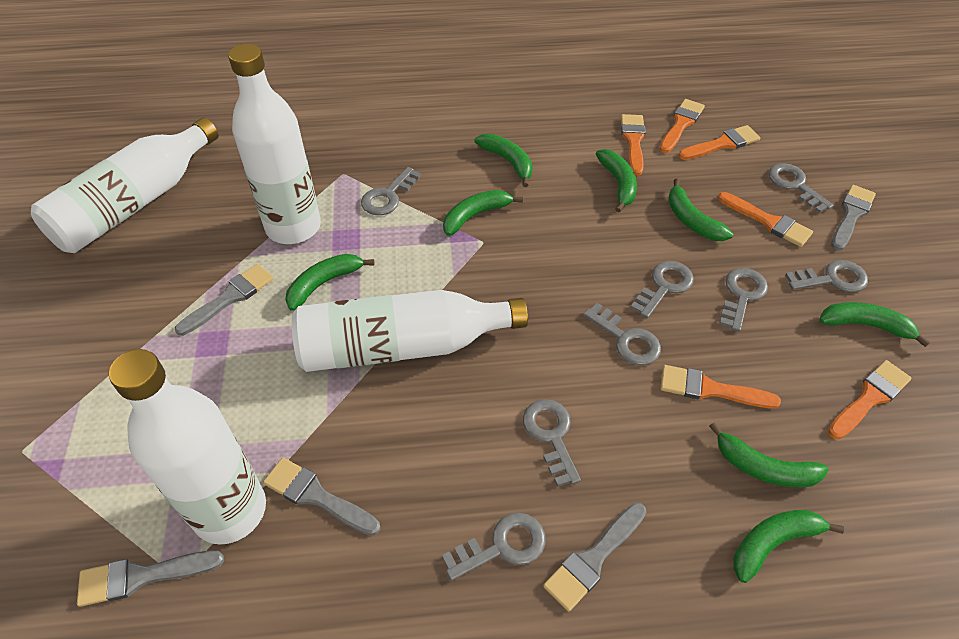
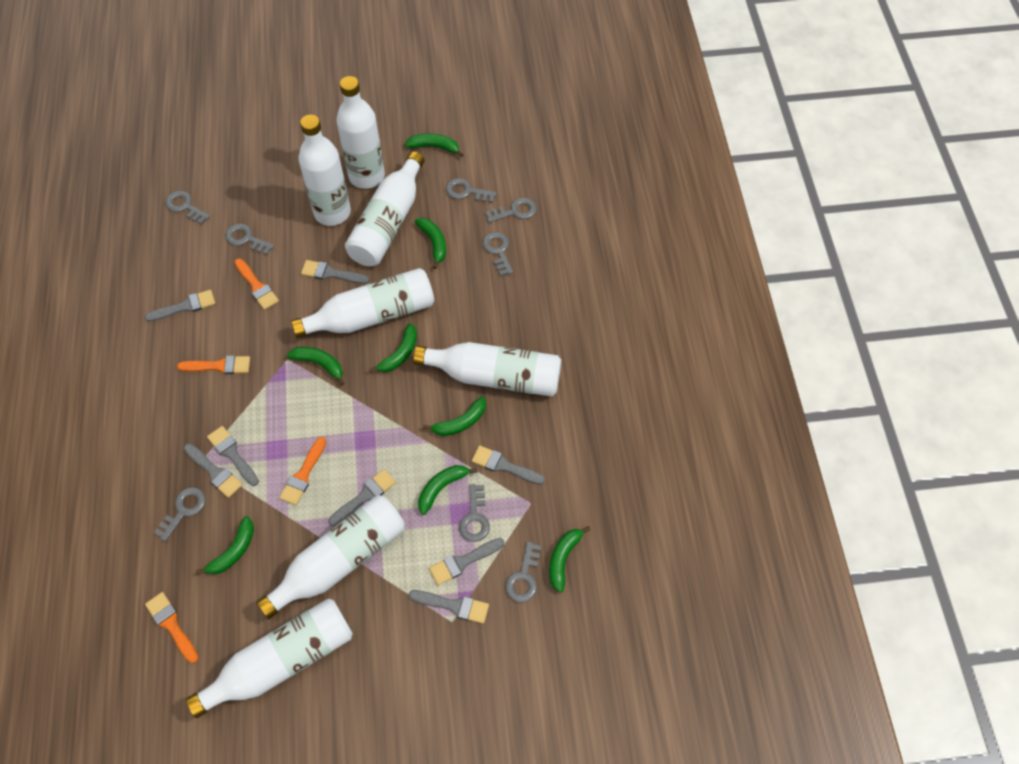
grey brush: 5 -> 8
orange brush: 6 -> 4
white bottle: 4 -> 7

